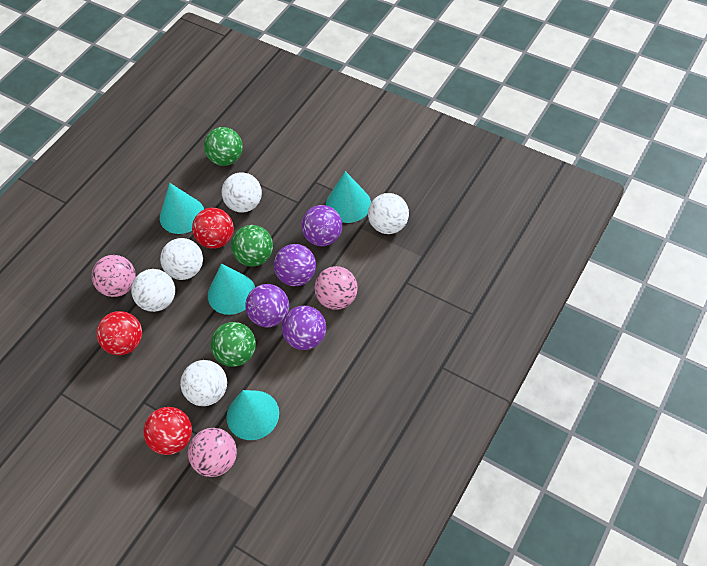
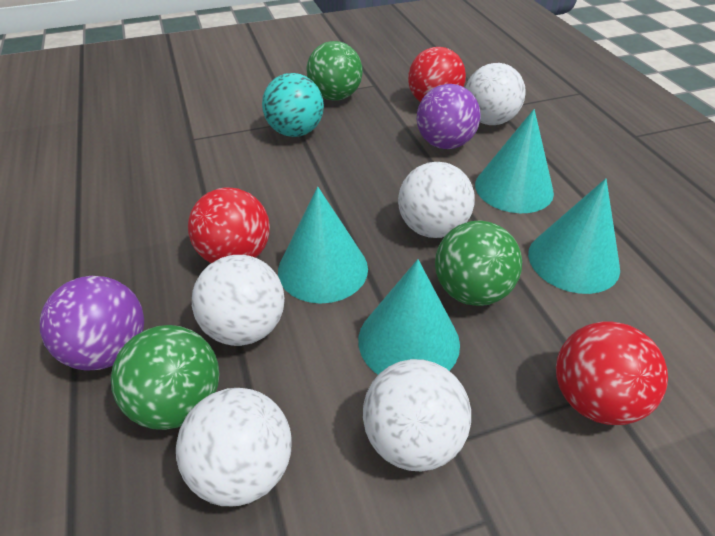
pink ball: 3 -> 0
purple ball: 4 -> 2
turquoise ball: 0 -> 1

